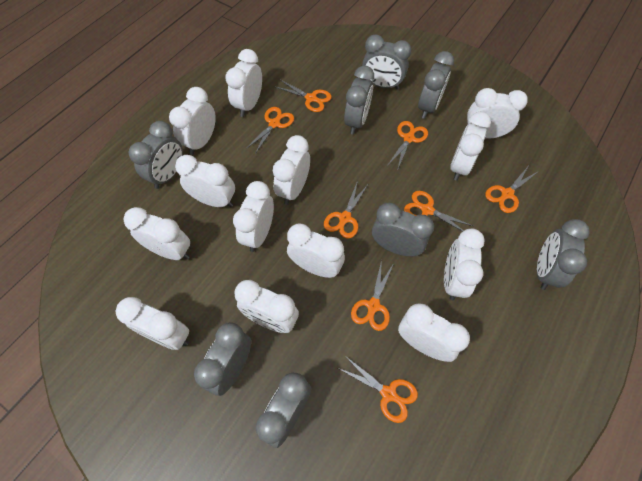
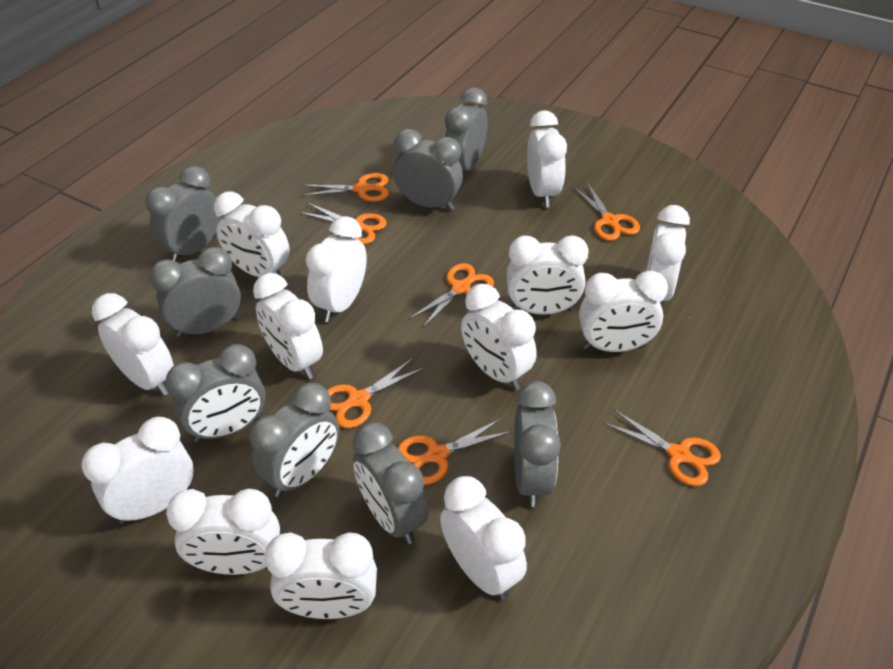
orange scissors: 8 -> 7

